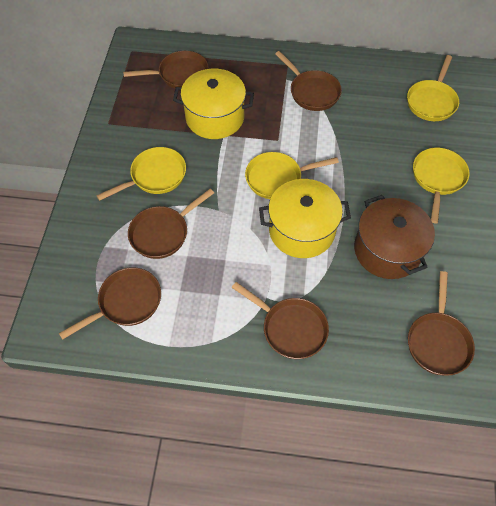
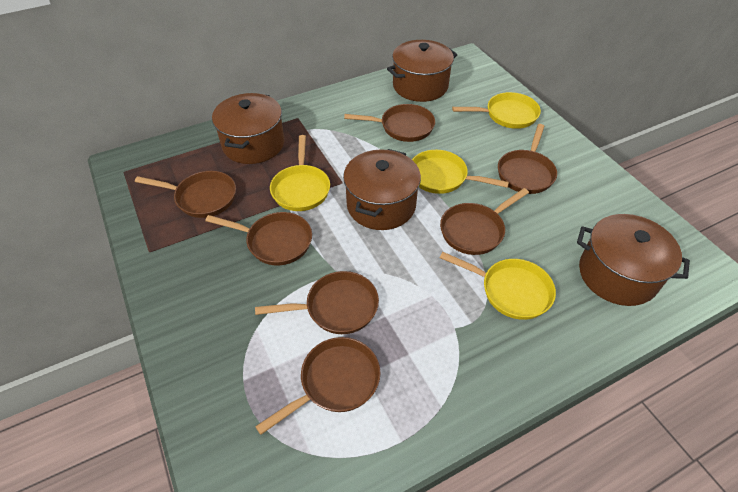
brown pan: 6 -> 7
brown pot: 1 -> 4
yellow pot: 2 -> 0

